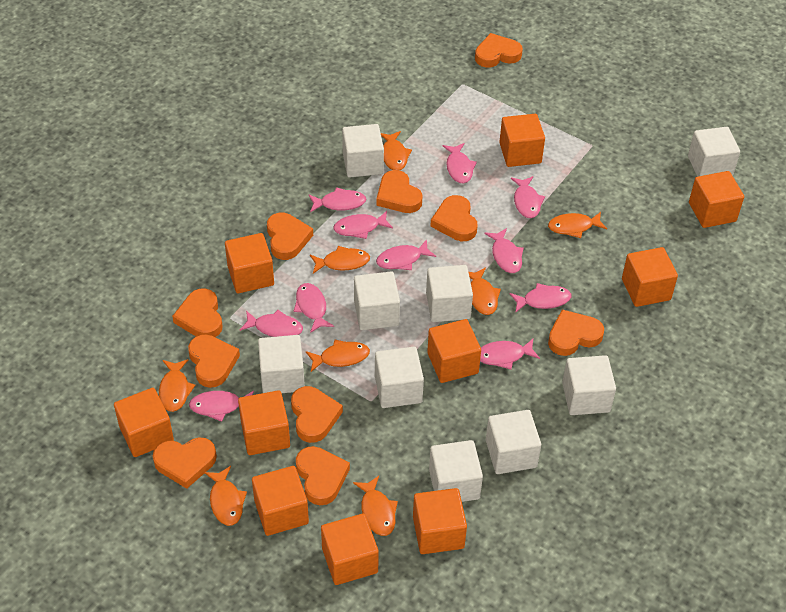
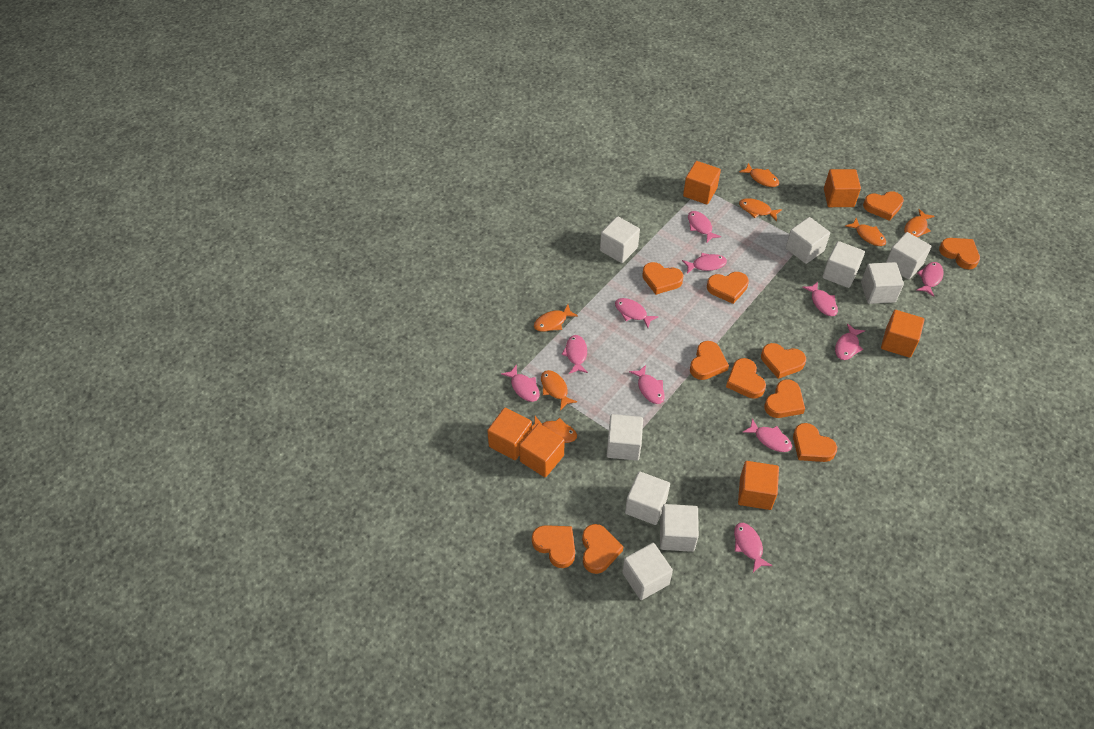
orange cube: 10 -> 6
orange fish: 8 -> 7
orange heart: 10 -> 11

